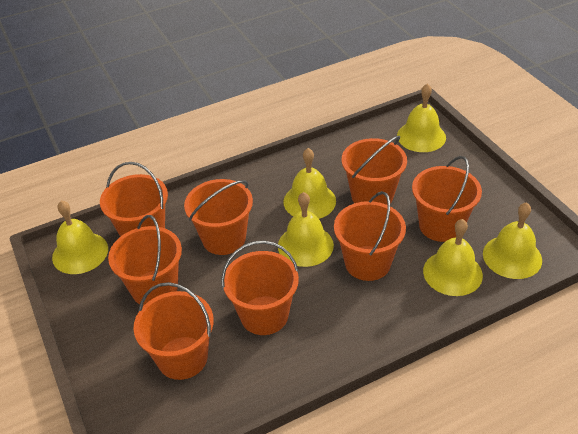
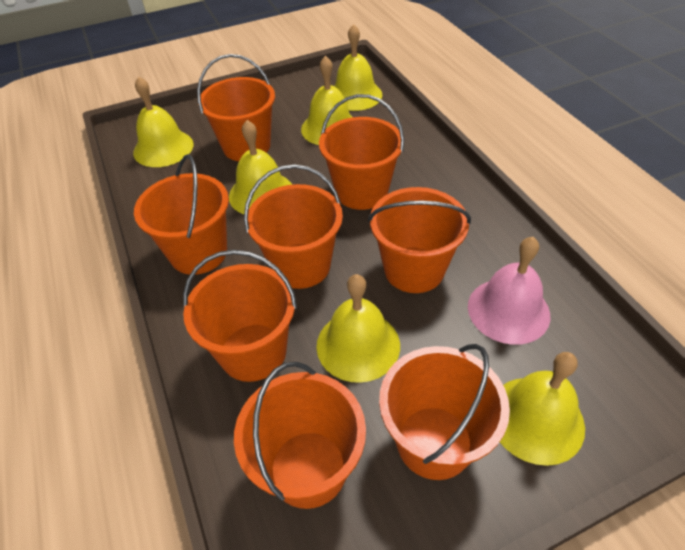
pink bell: 0 -> 1

